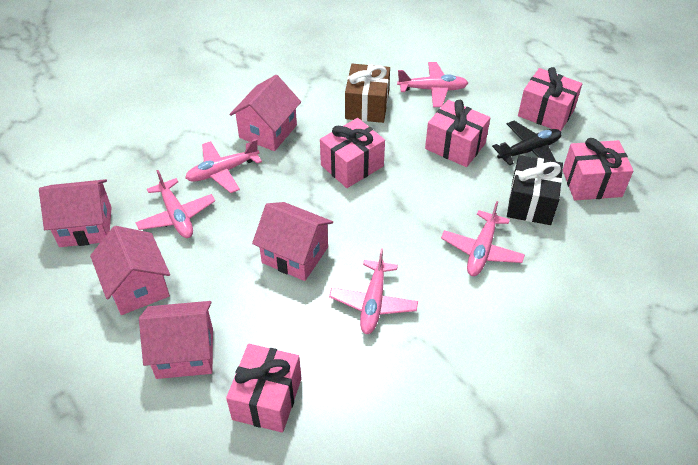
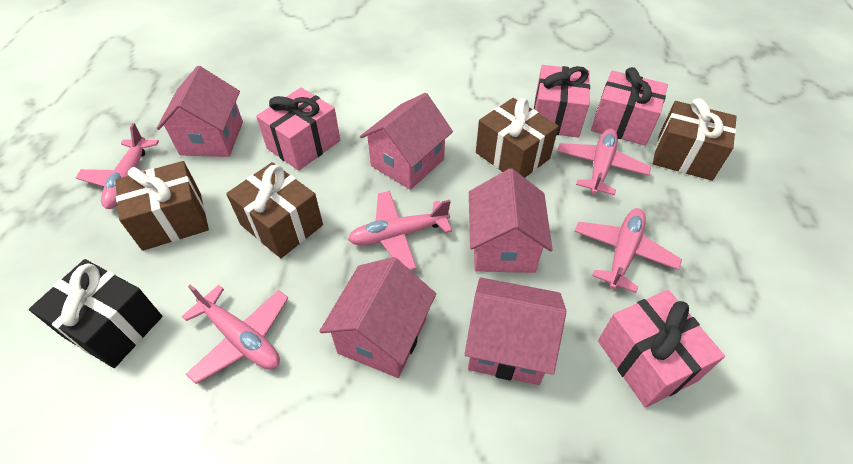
black plane: 1 -> 0
brown gift: 1 -> 4
pink gift: 5 -> 4

